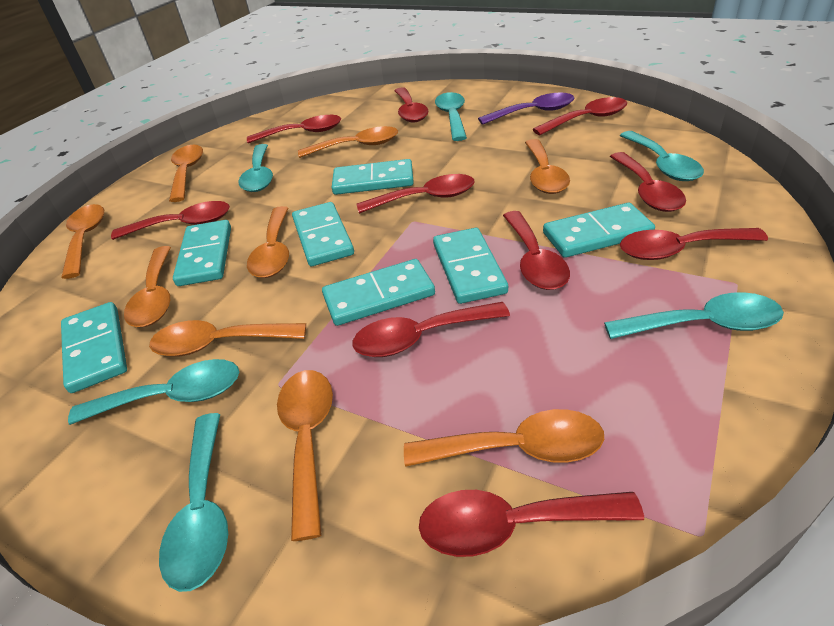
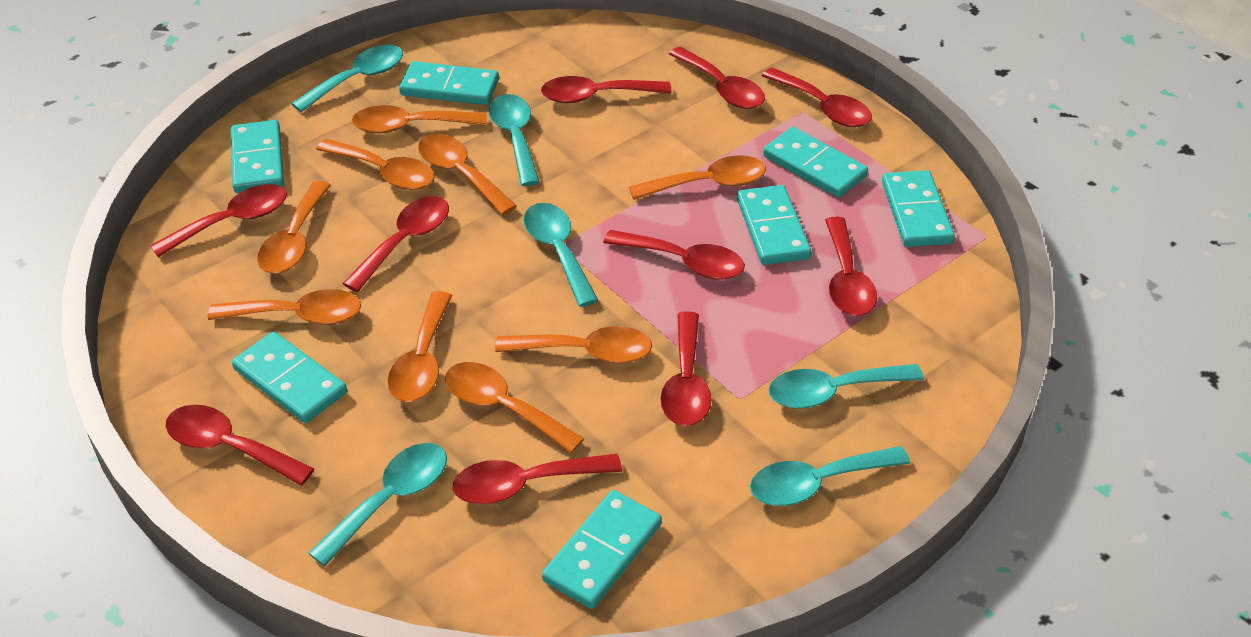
purple spoon: 1 -> 0

